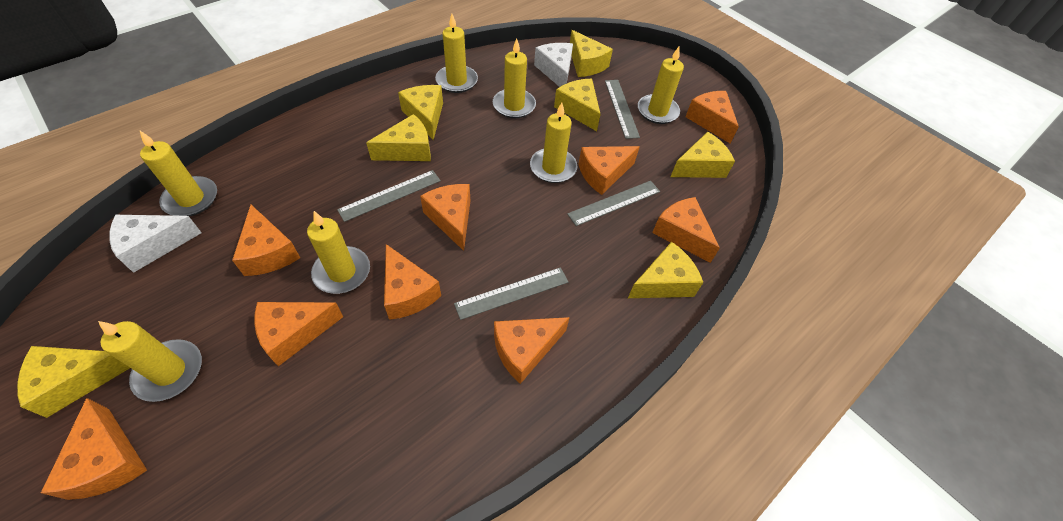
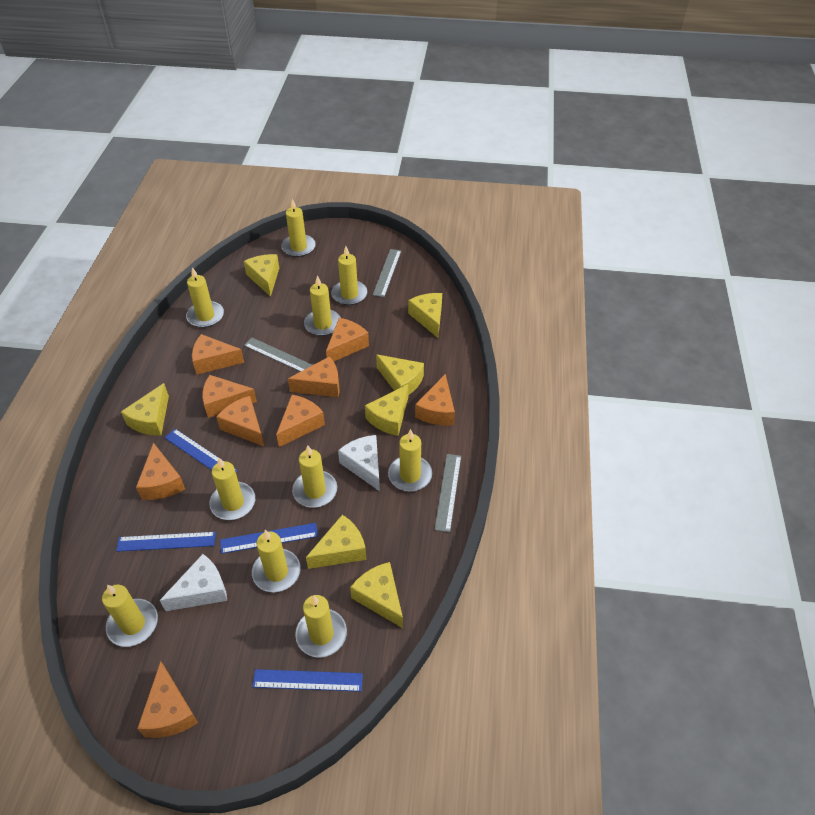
blue ruler: 0 -> 4
grey ruler: 4 -> 3
yellow candle: 7 -> 10

